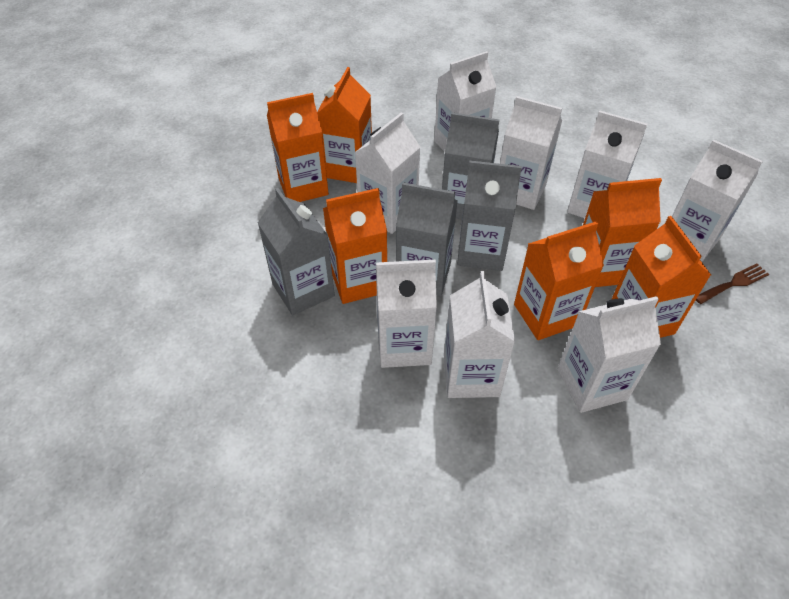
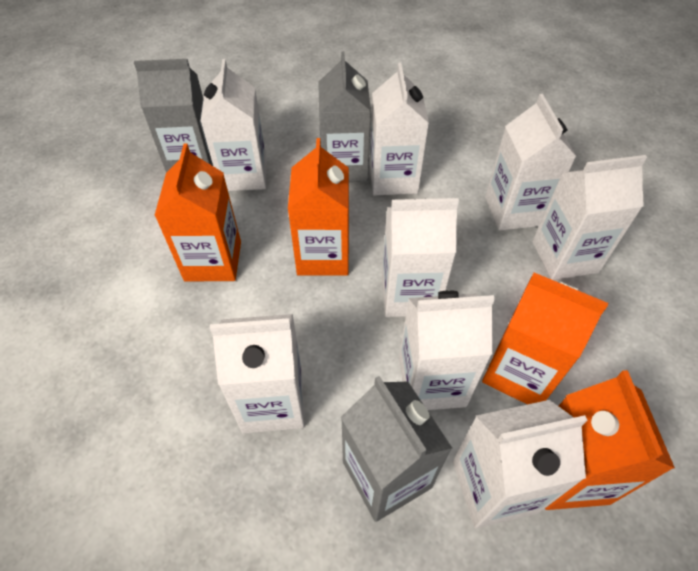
brown fork: 1 -> 0
grey carton: 4 -> 3
orange carton: 6 -> 4

